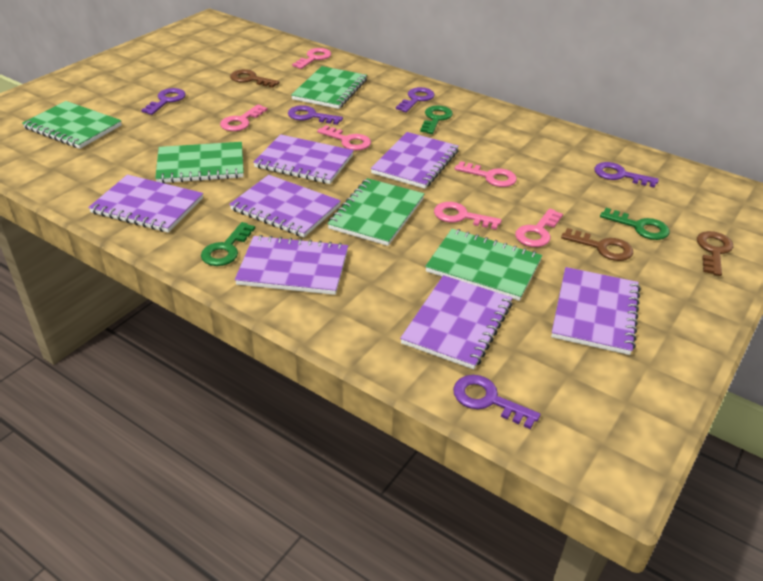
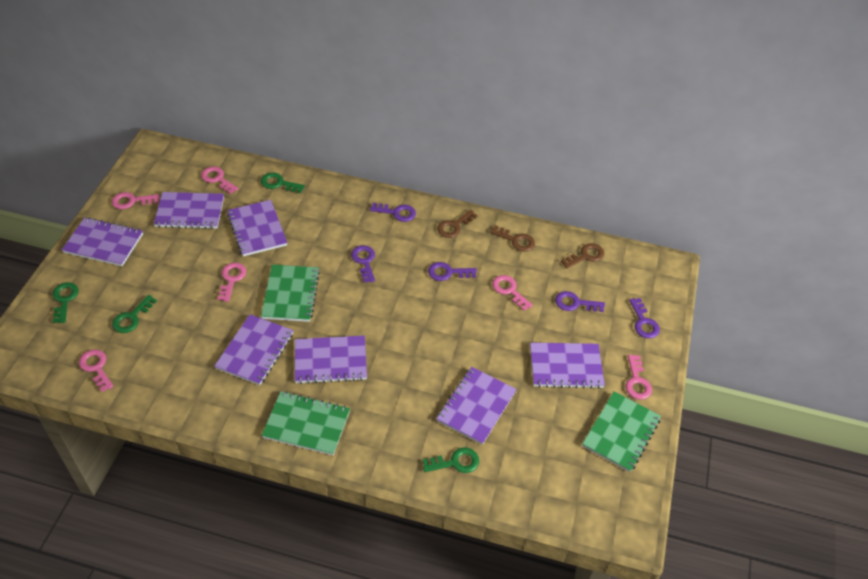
green key: 3 -> 4
green notebook: 5 -> 3

